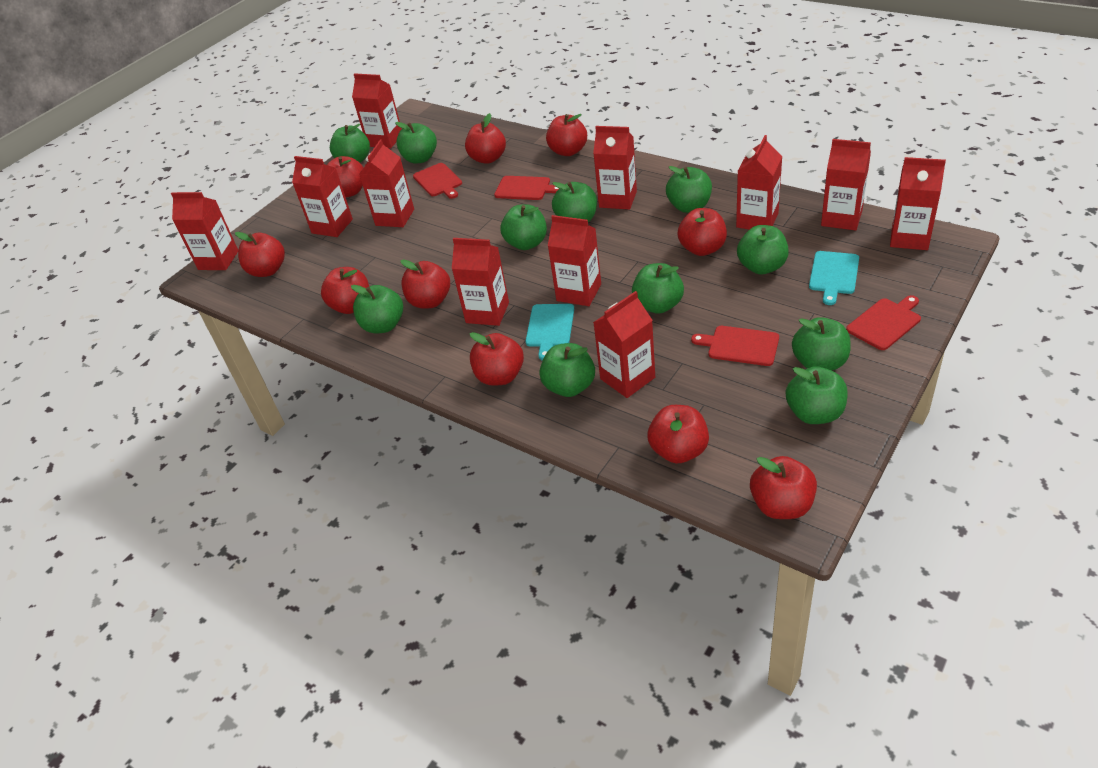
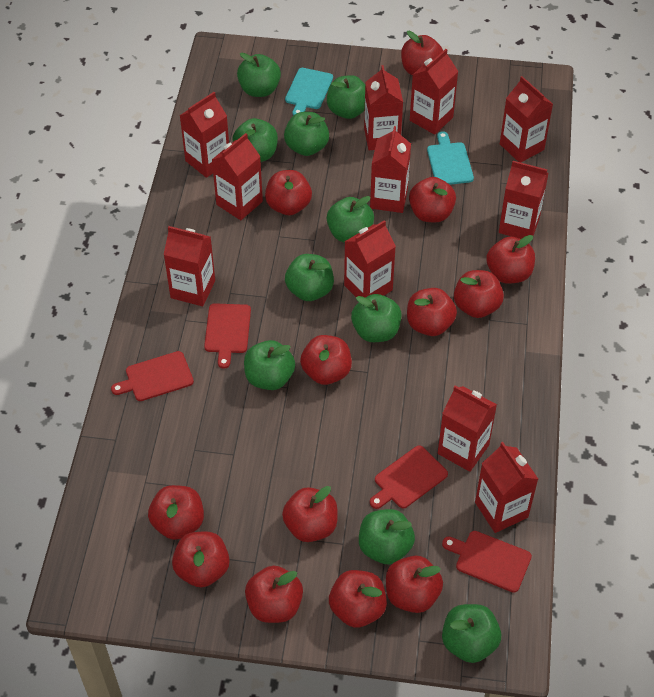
green apple: 11 -> 10
red apple: 10 -> 13

